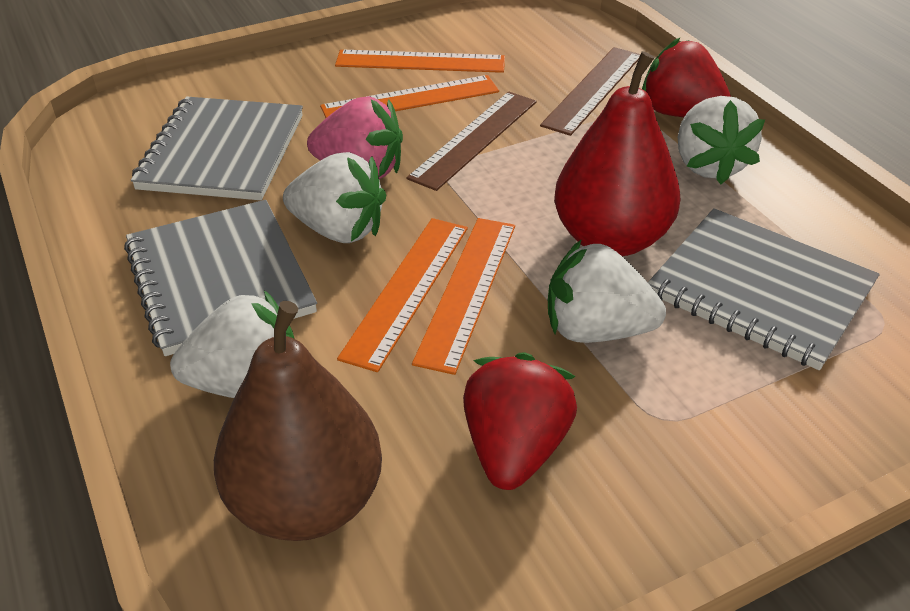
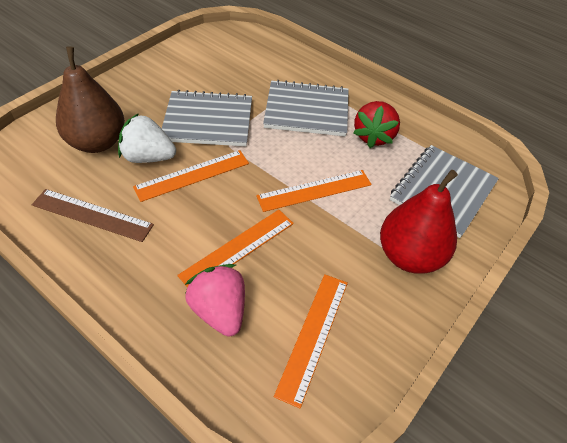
brown ruler: 2 -> 1
red strawberry: 2 -> 1
white strawberry: 4 -> 1

